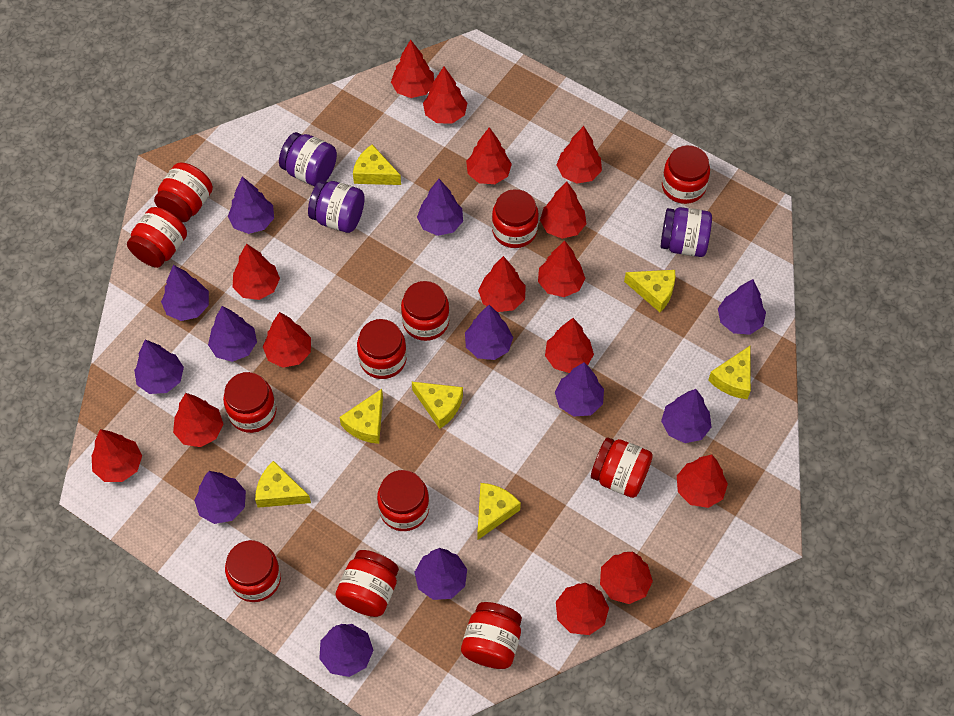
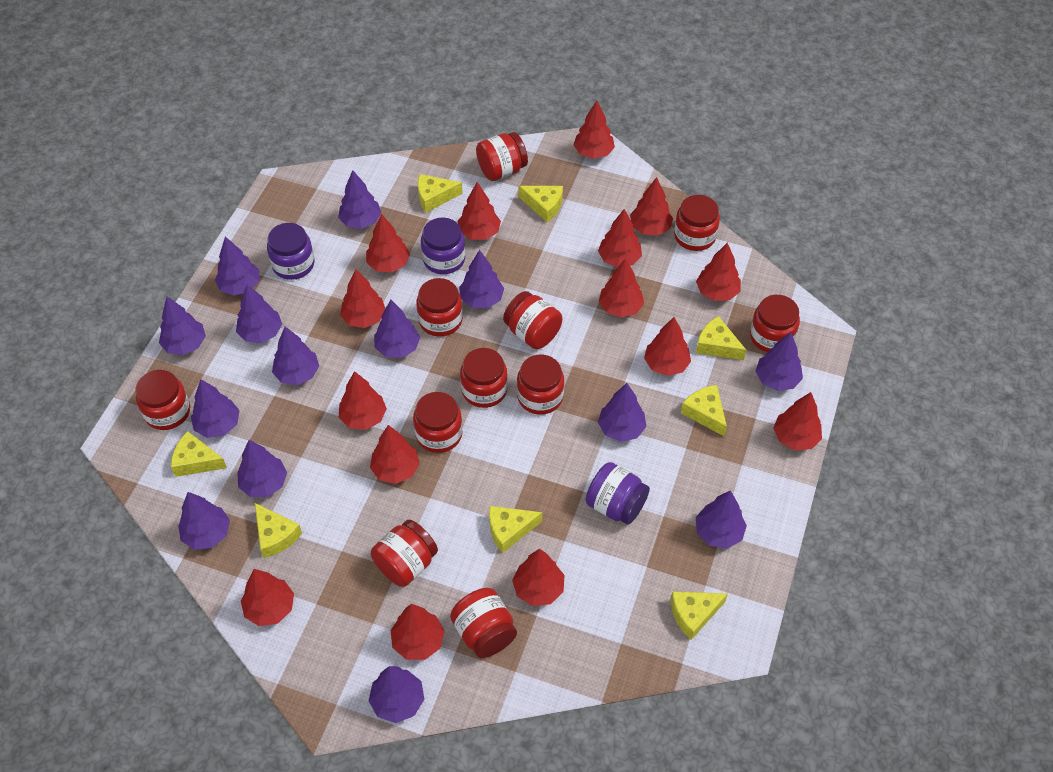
purple tree: 12 -> 14
red jar: 12 -> 11
yellow cheese: 7 -> 8

